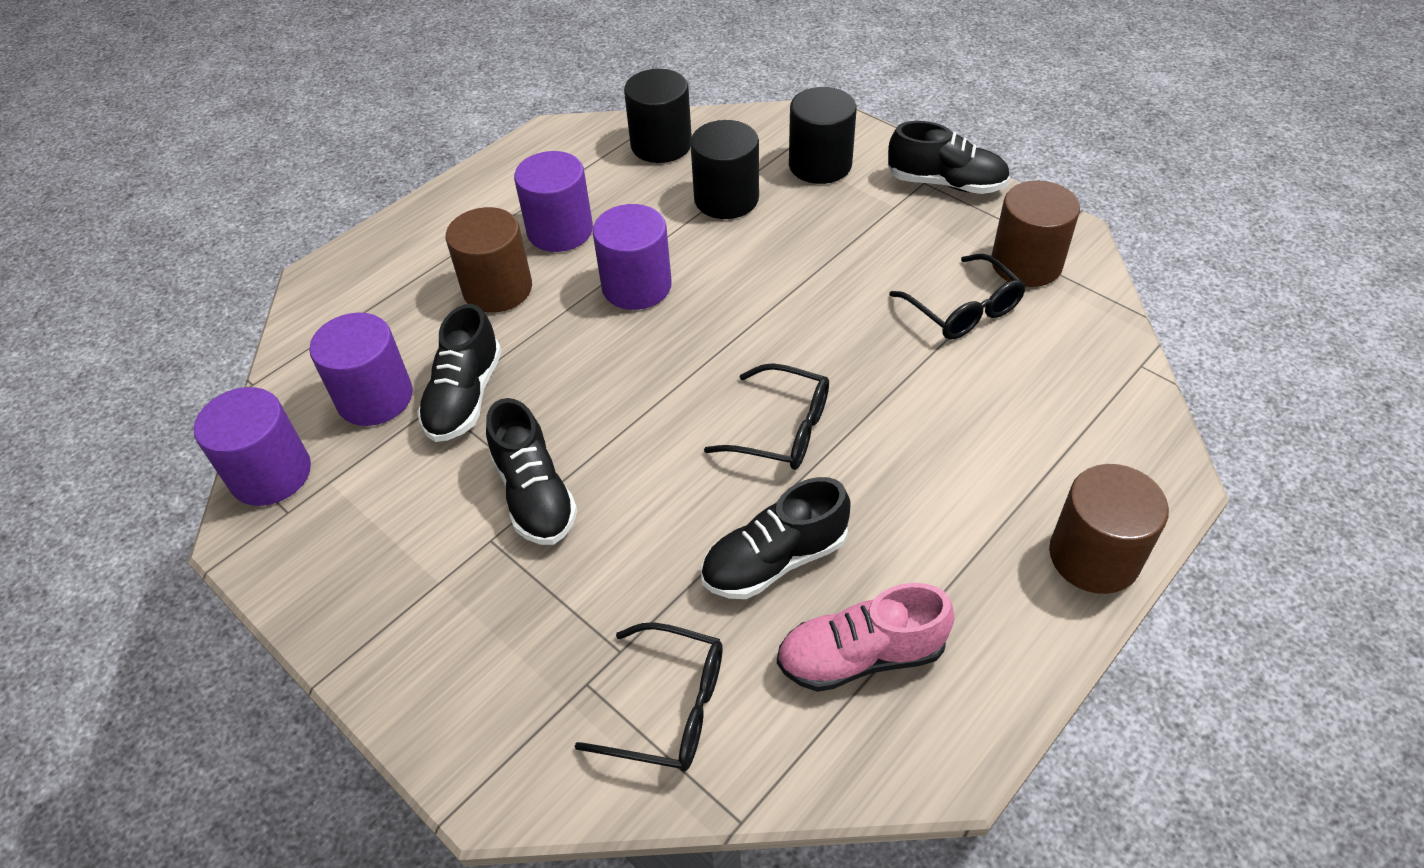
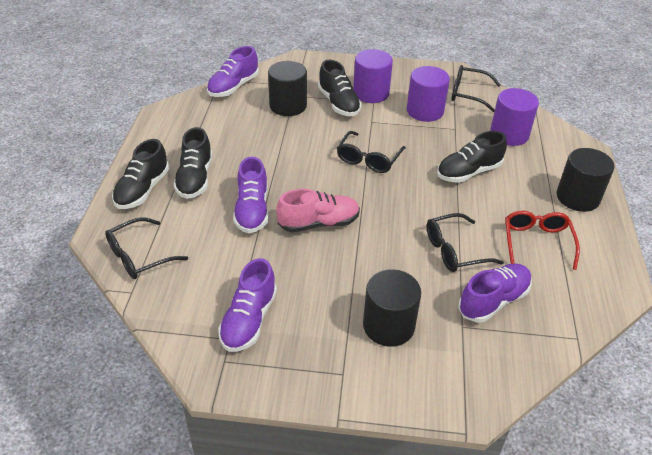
black glasses: 3 -> 4
brown cylinder: 3 -> 0
purple cylinder: 4 -> 3
purple shoe: 0 -> 4
red glasses: 0 -> 1

